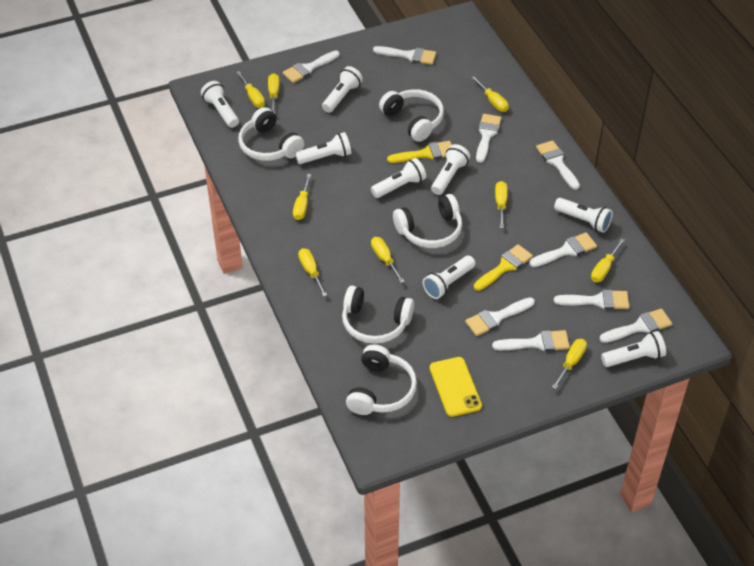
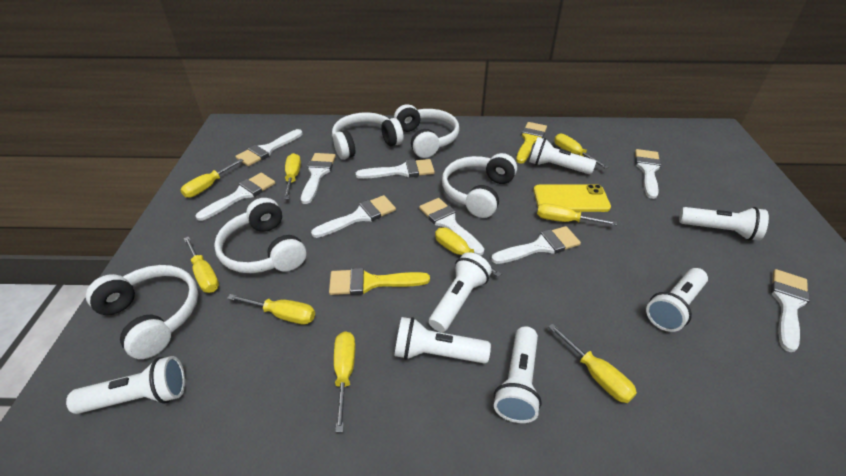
white flashlight: 8 -> 7

